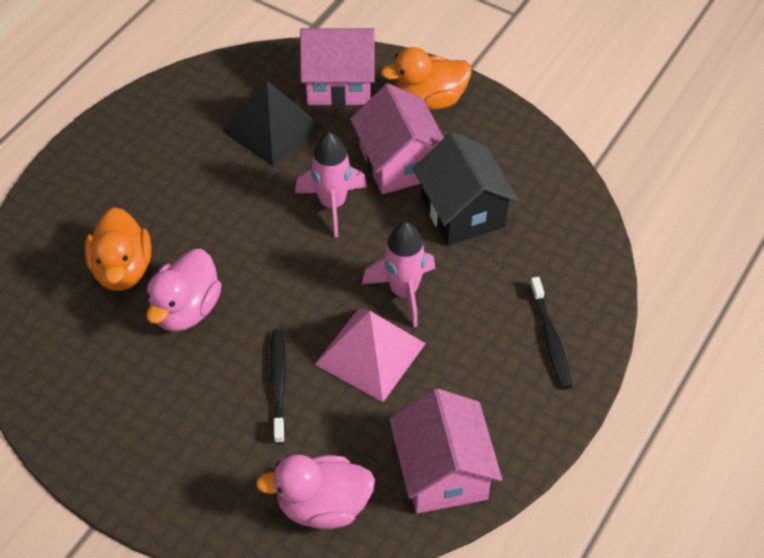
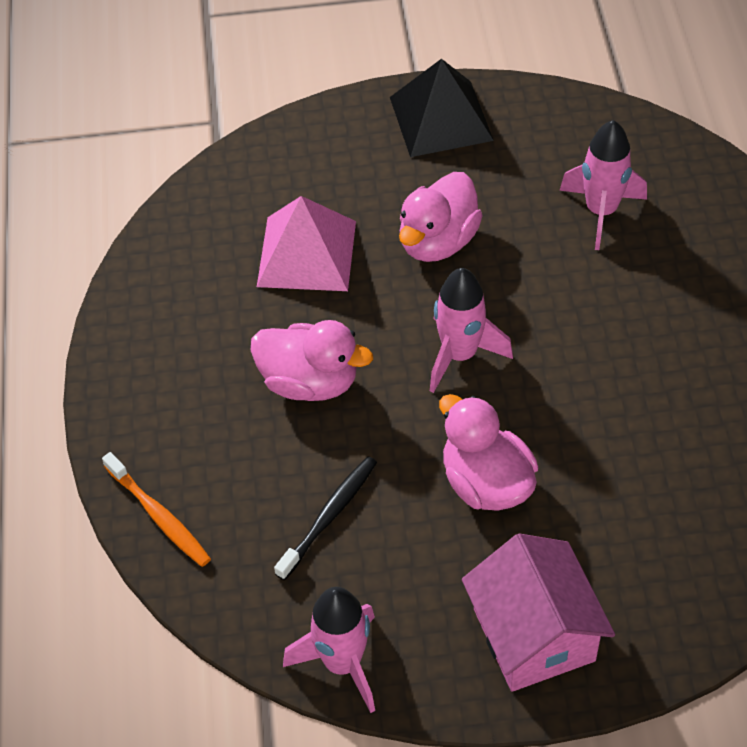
black house: 1 -> 0
black toothbrush: 2 -> 1
orange duck: 2 -> 0
orange toothbrush: 0 -> 1
pink duck: 2 -> 3
pink house: 3 -> 1
pink rocket: 2 -> 3

